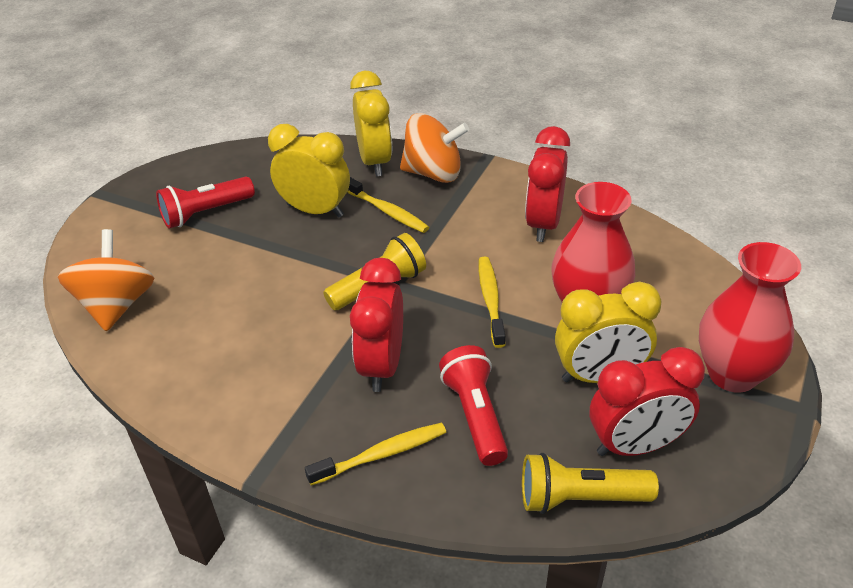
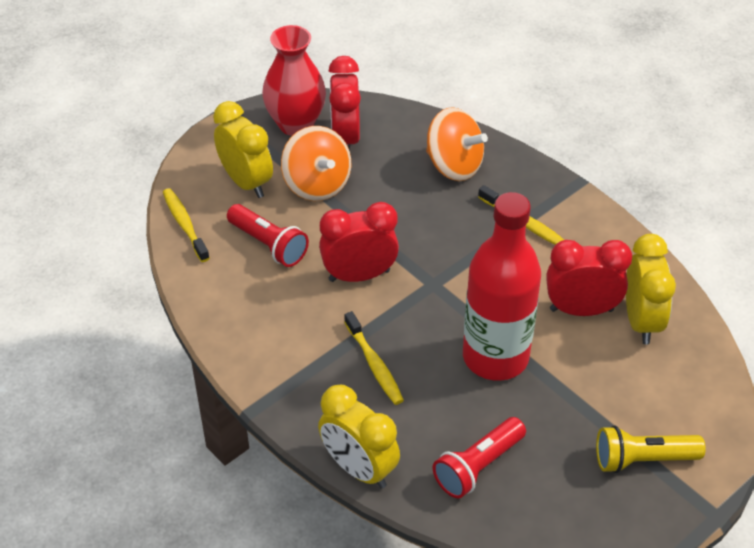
red bottle: 0 -> 1
red vase: 2 -> 1
yellow flashlight: 2 -> 1

